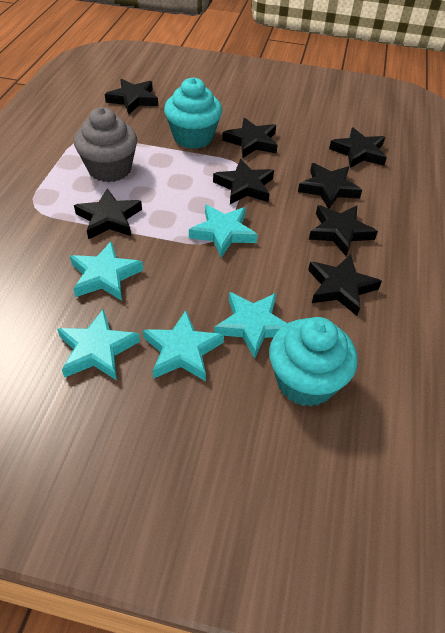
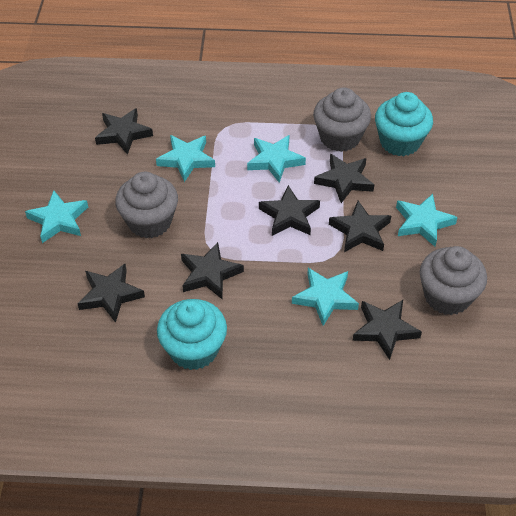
black star: 8 -> 7
grey cupcake: 1 -> 3

